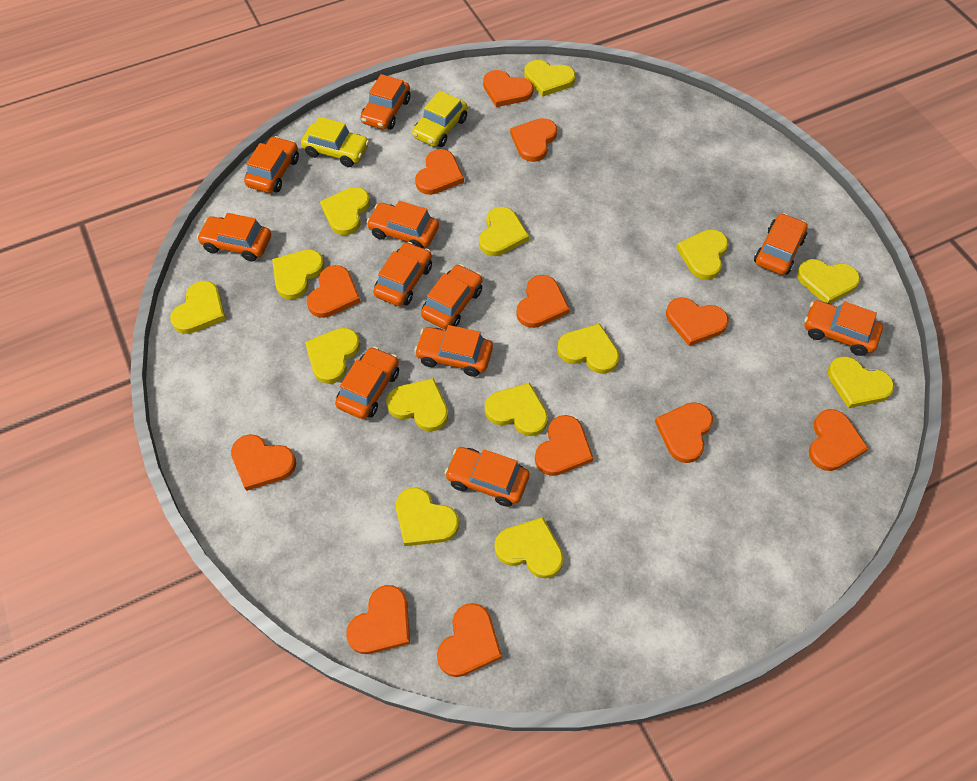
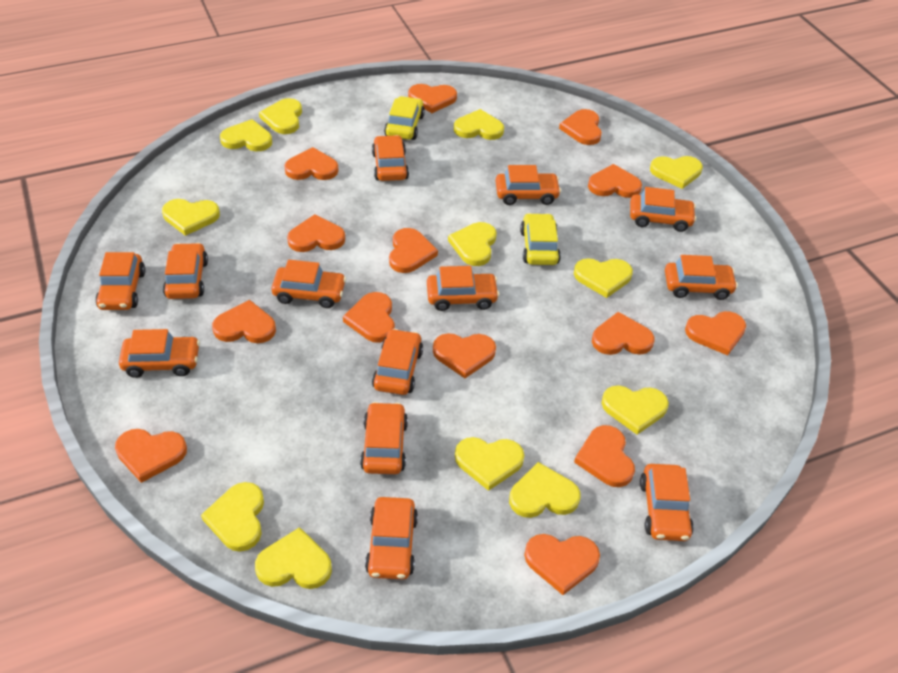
orange car: 11 -> 13
orange heart: 12 -> 14
yellow heart: 14 -> 12

